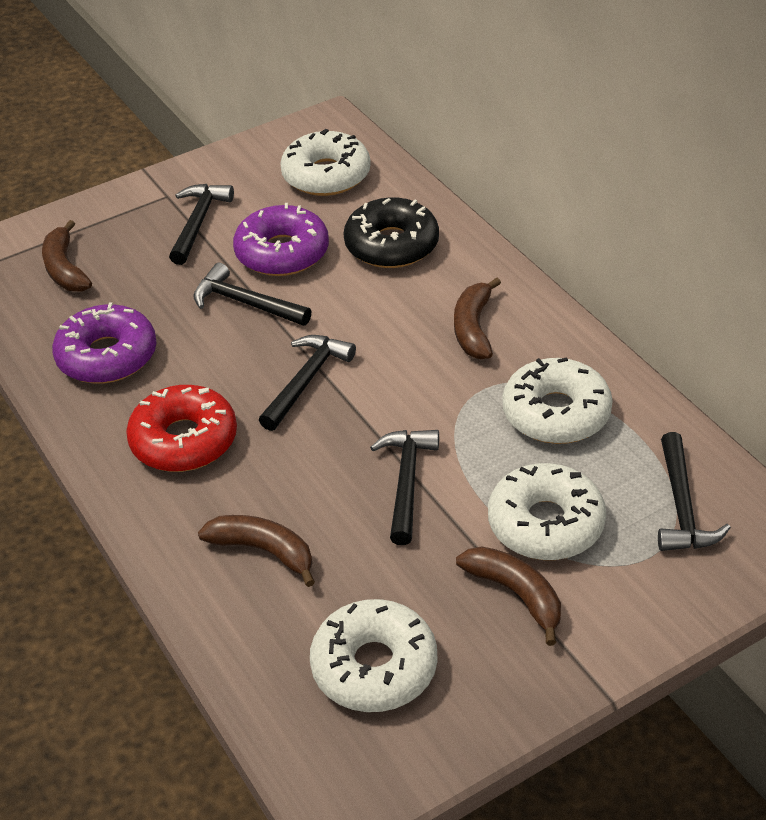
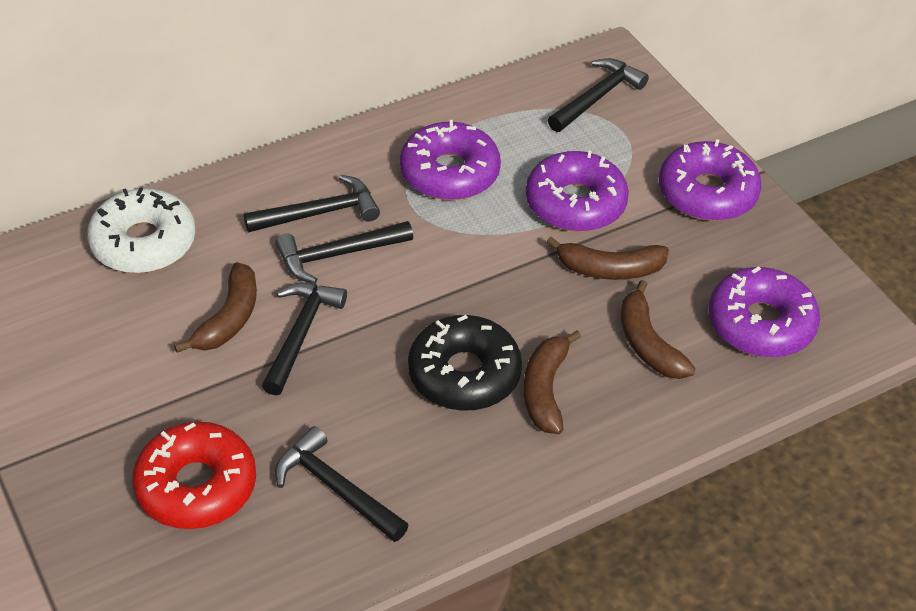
purple donut: 2 -> 4
white donut: 4 -> 1

